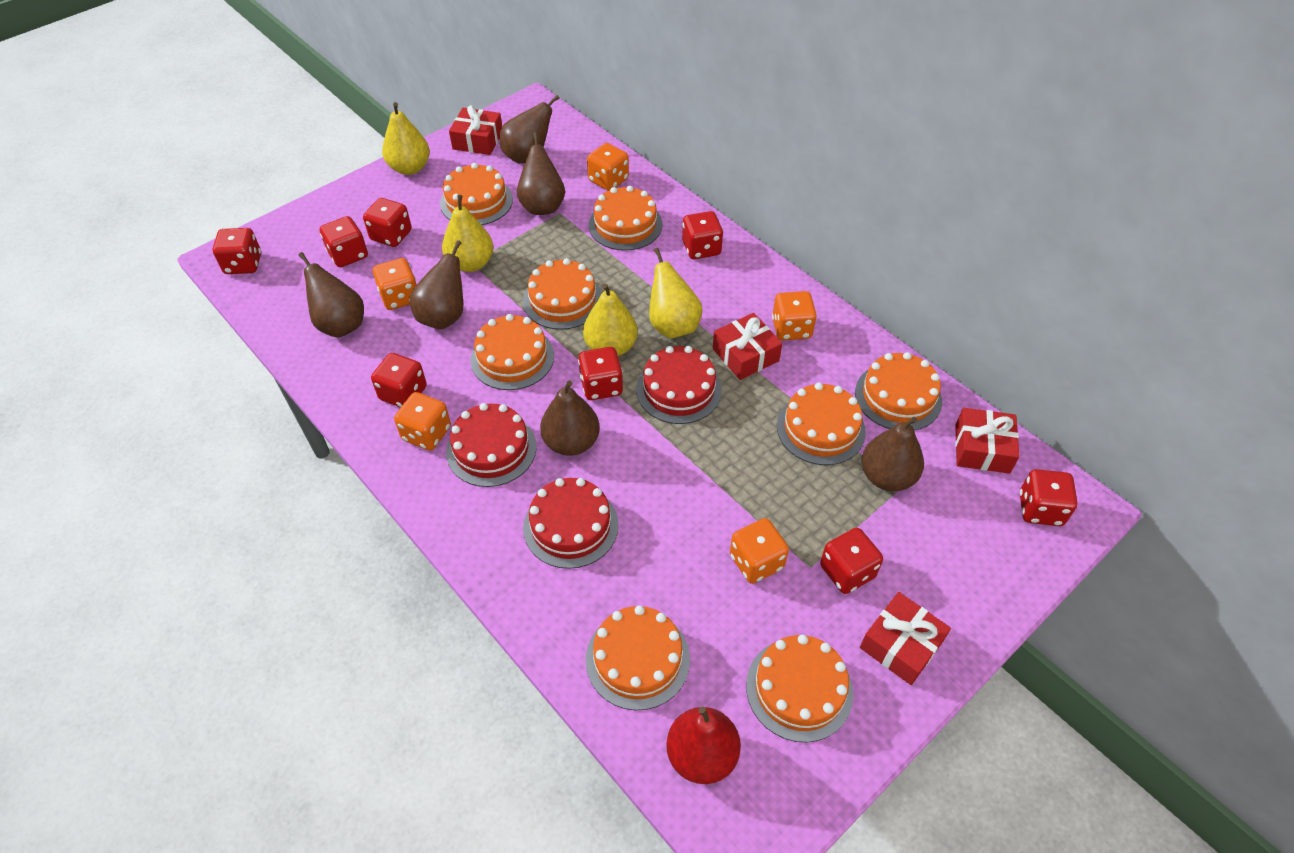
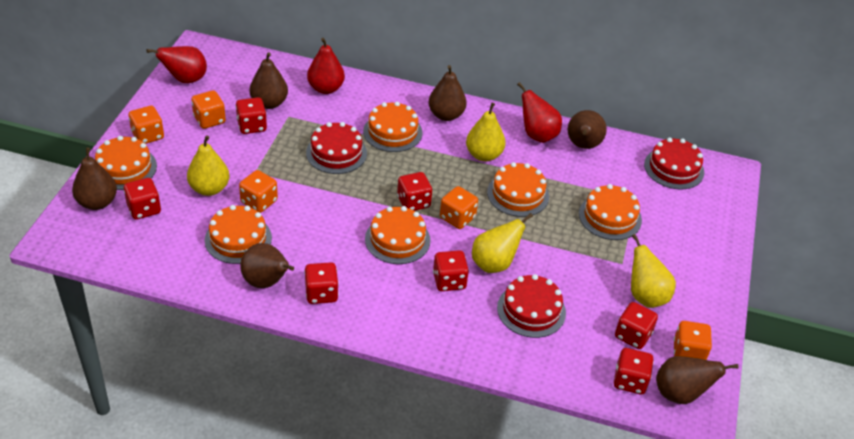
orange cake: 8 -> 6
red dice: 8 -> 7
red gift: 4 -> 0
red pear: 1 -> 3

